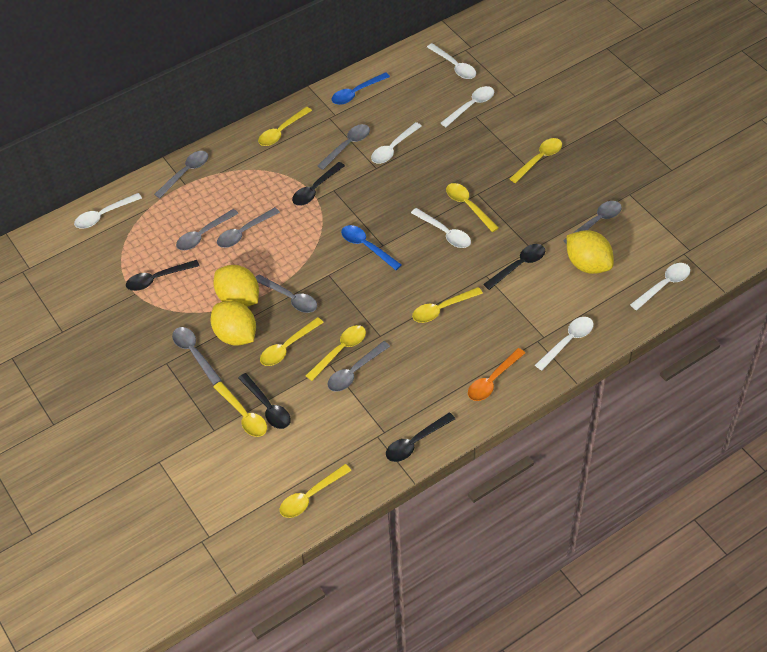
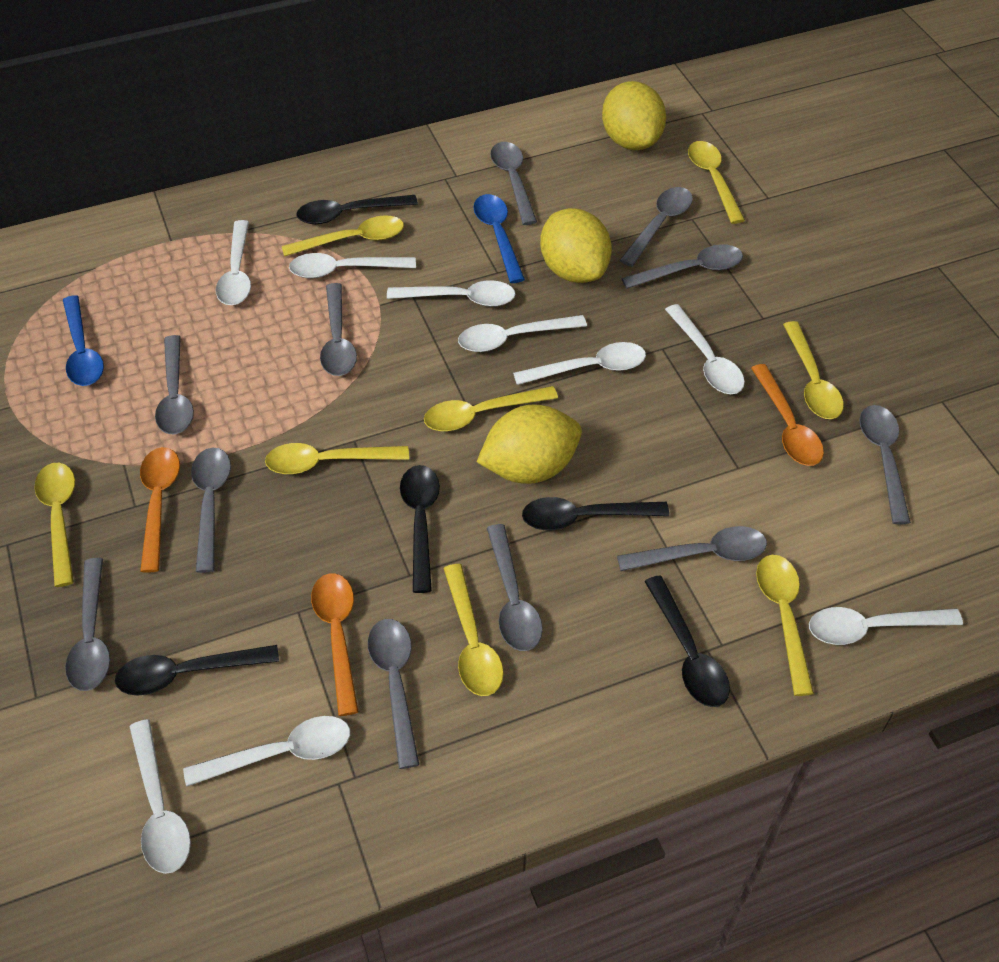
grey spoon: 8 -> 11
orange spoon: 1 -> 3
white spoon: 7 -> 9

